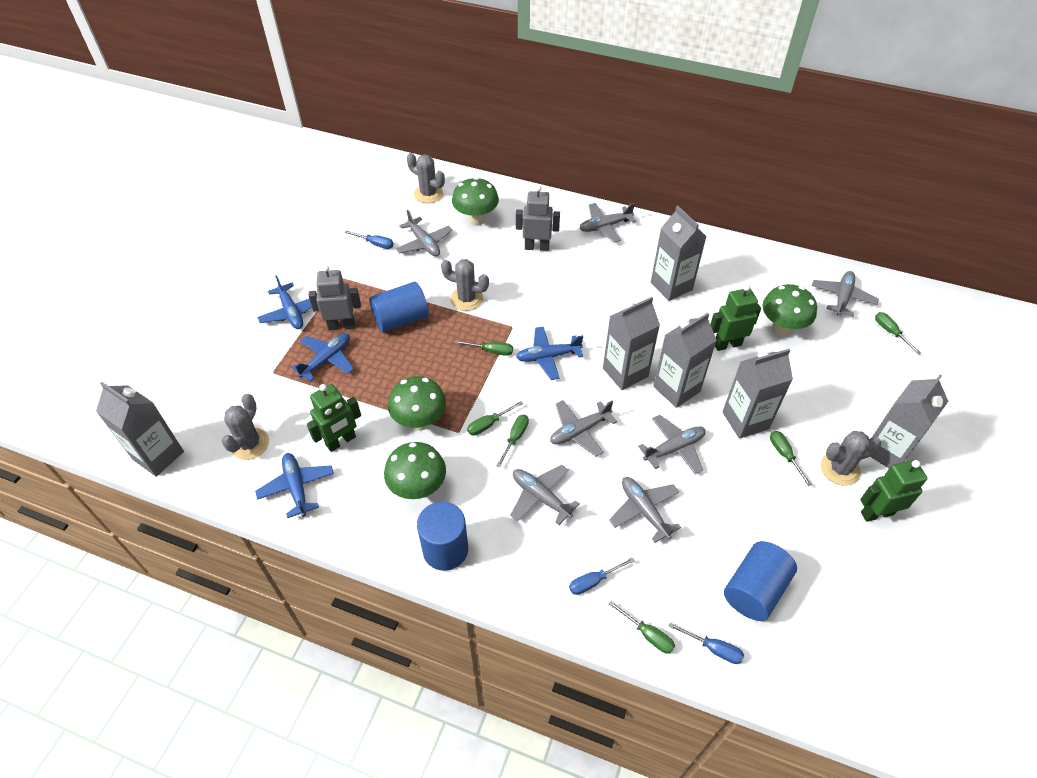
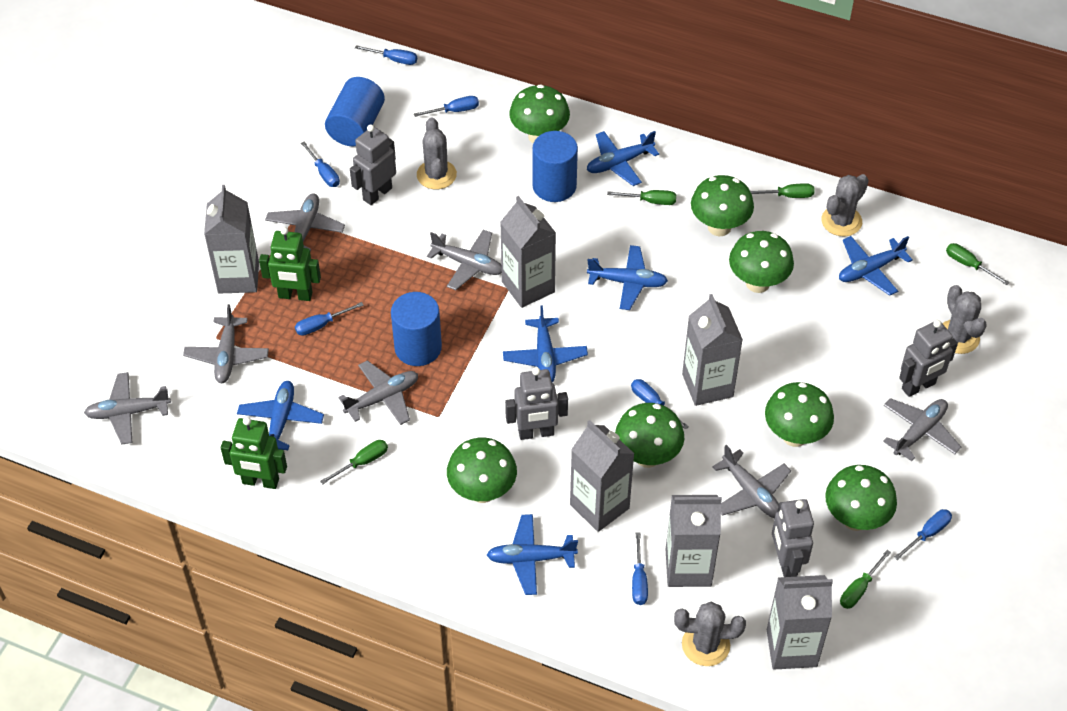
blue plane: 4 -> 6
blue screwdriver: 3 -> 7
green mushroom: 4 -> 7
green robot: 3 -> 2
green screwdriver: 6 -> 5
grey robot: 2 -> 4

